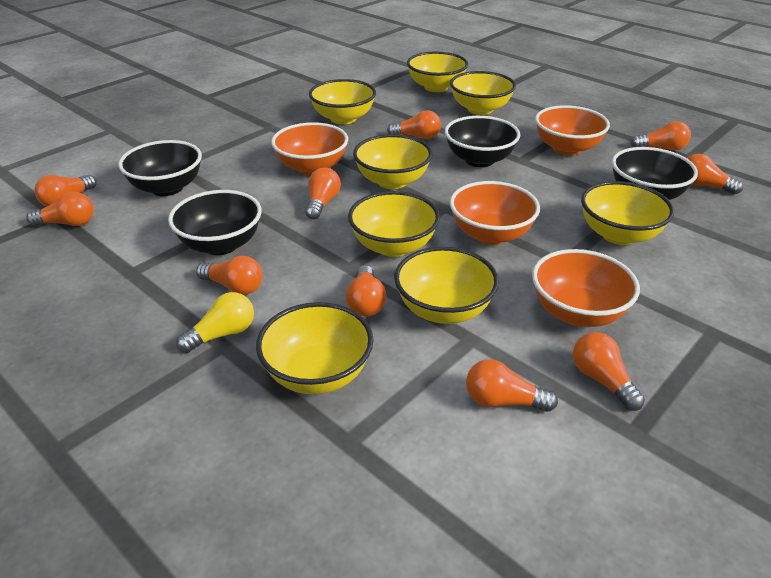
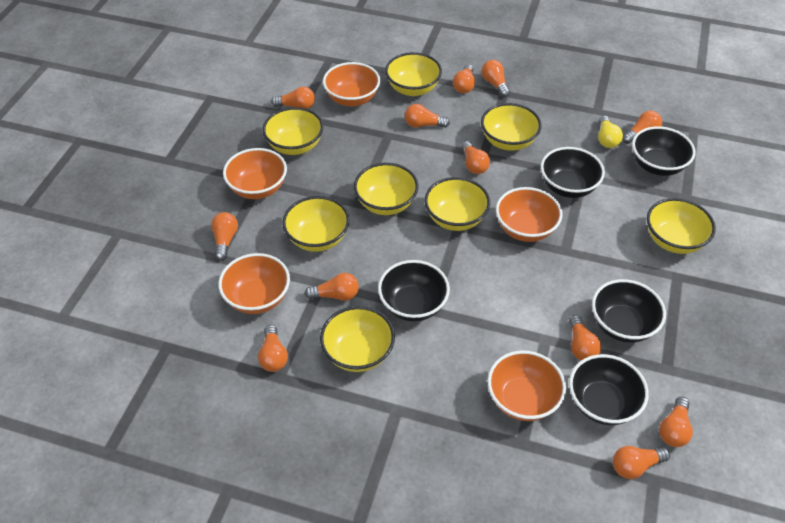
black bowl: 4 -> 5
orange bowl: 4 -> 5
orange light bulb: 10 -> 12

